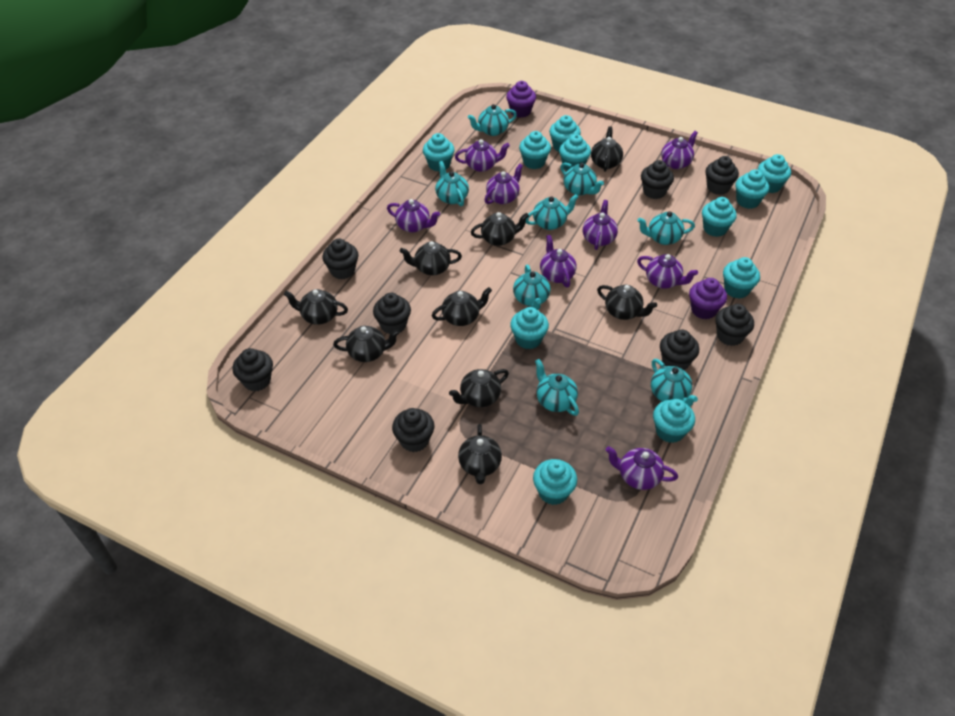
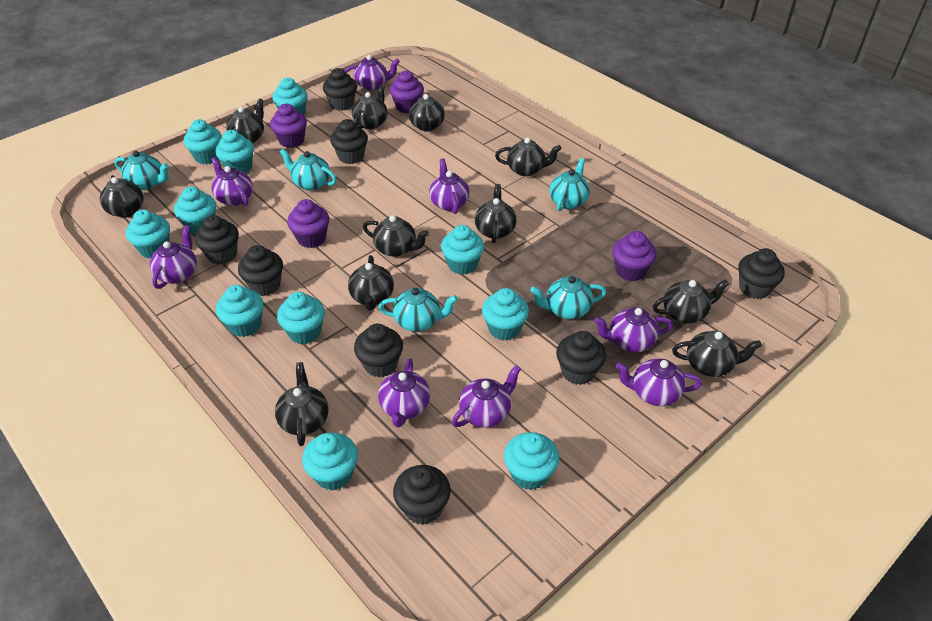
black teapot: 9 -> 11
purple cupcake: 2 -> 4
turquoise teapot: 8 -> 5

